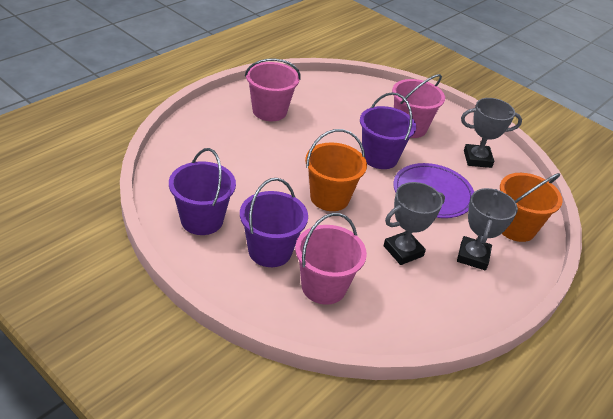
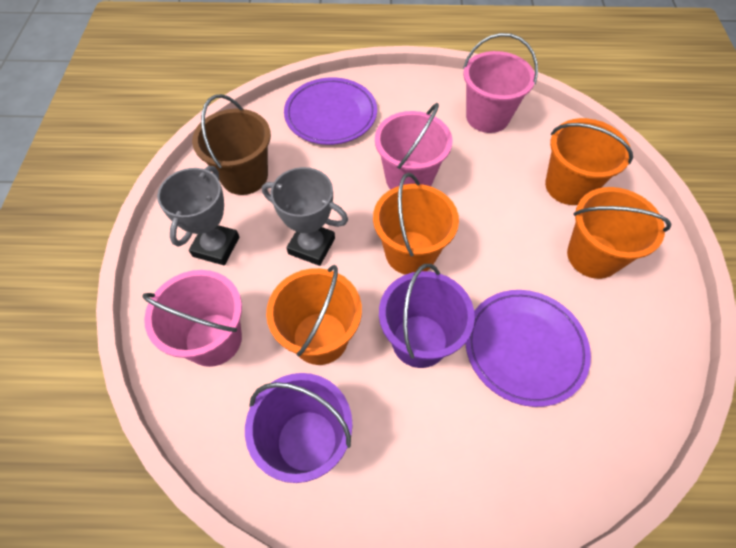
brown bucket: 0 -> 1
grey trophy: 3 -> 2
orange bucket: 2 -> 4
purple bucket: 3 -> 2
purple plate: 1 -> 2

